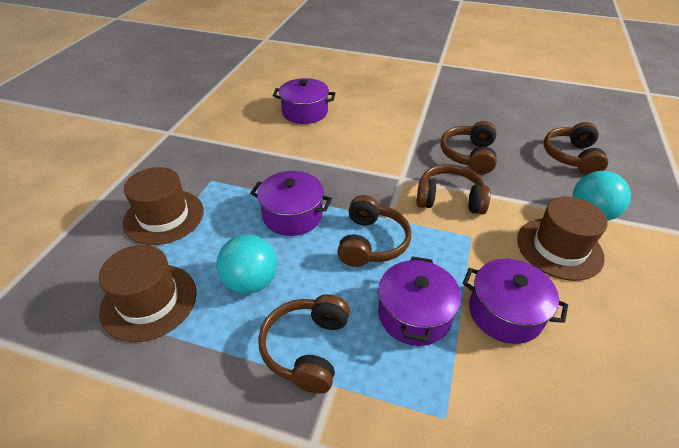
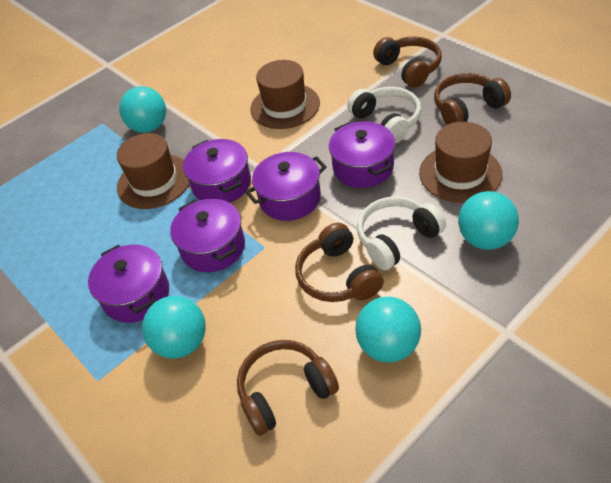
brown headphones: 5 -> 4
purple pot: 4 -> 5
turquoise ball: 2 -> 4
white headphones: 0 -> 2

